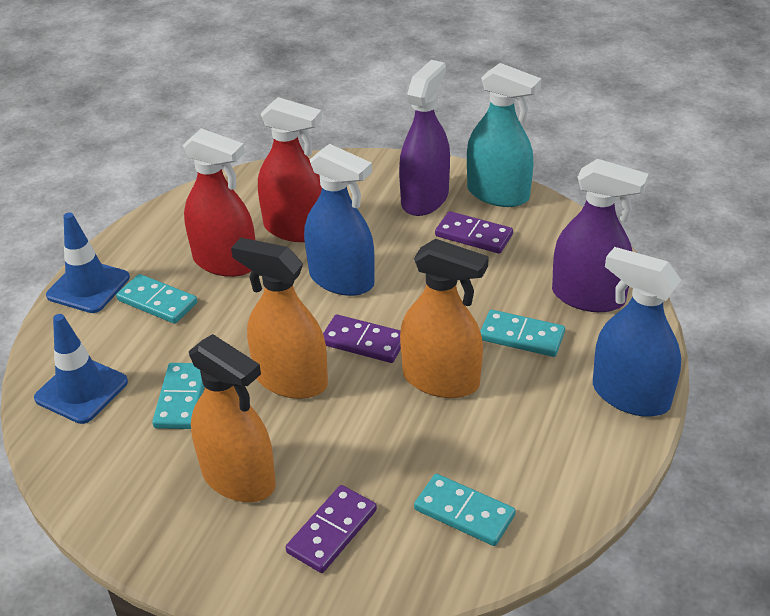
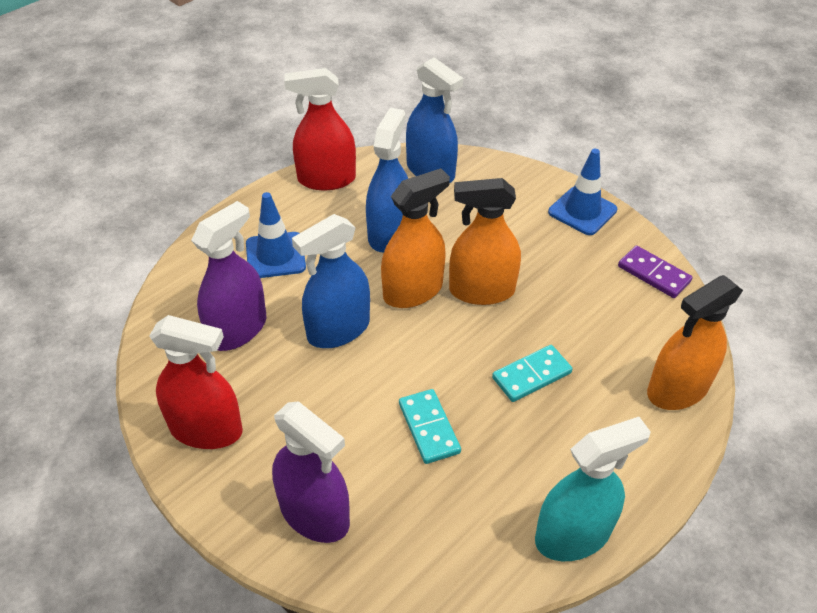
blue spray bottle: 2 -> 3
purple domino: 3 -> 1
turquoise domino: 4 -> 2

